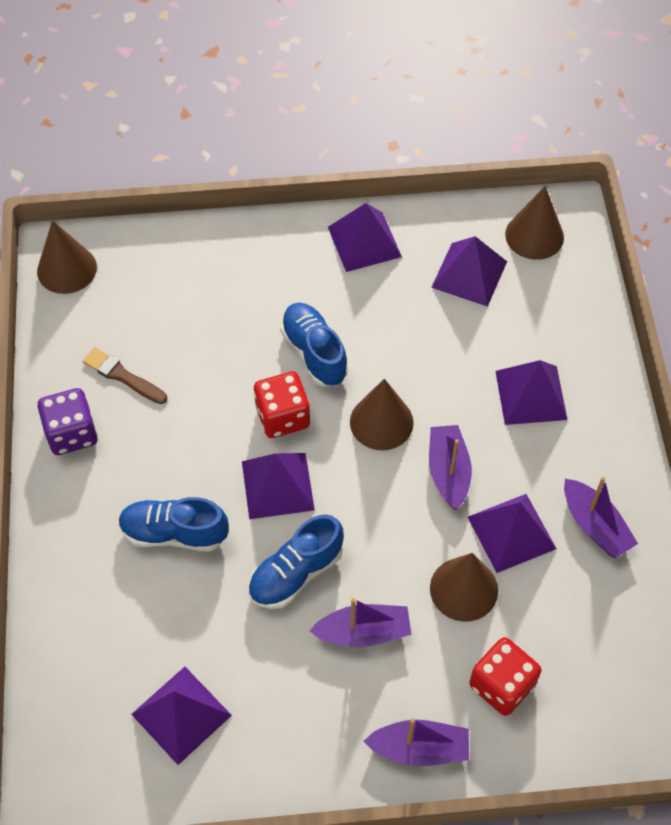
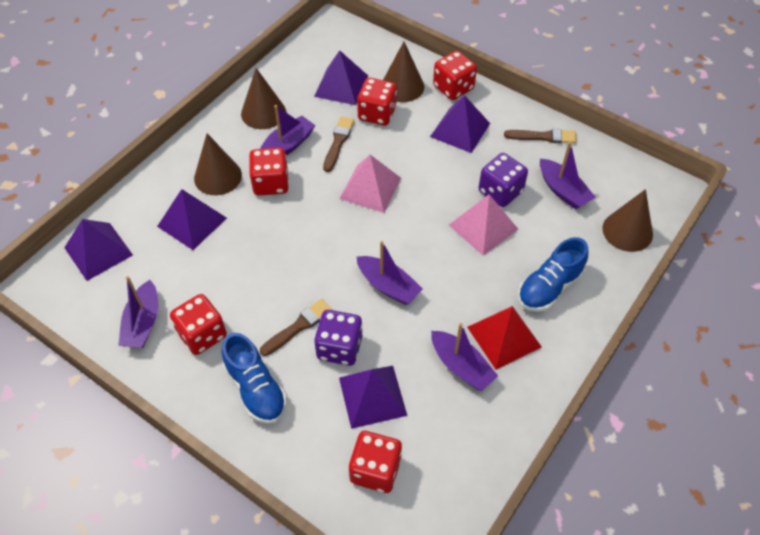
blue shoe: 3 -> 2
brown brush: 1 -> 3
pink pyramid: 0 -> 2
purple boat: 4 -> 5
purple dice: 1 -> 2
purple pyramid: 6 -> 5
red dice: 2 -> 5
red pyramid: 0 -> 1

